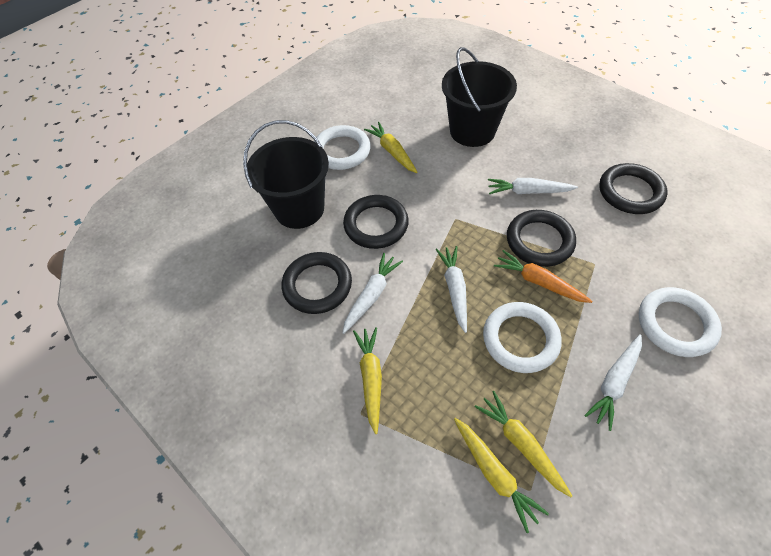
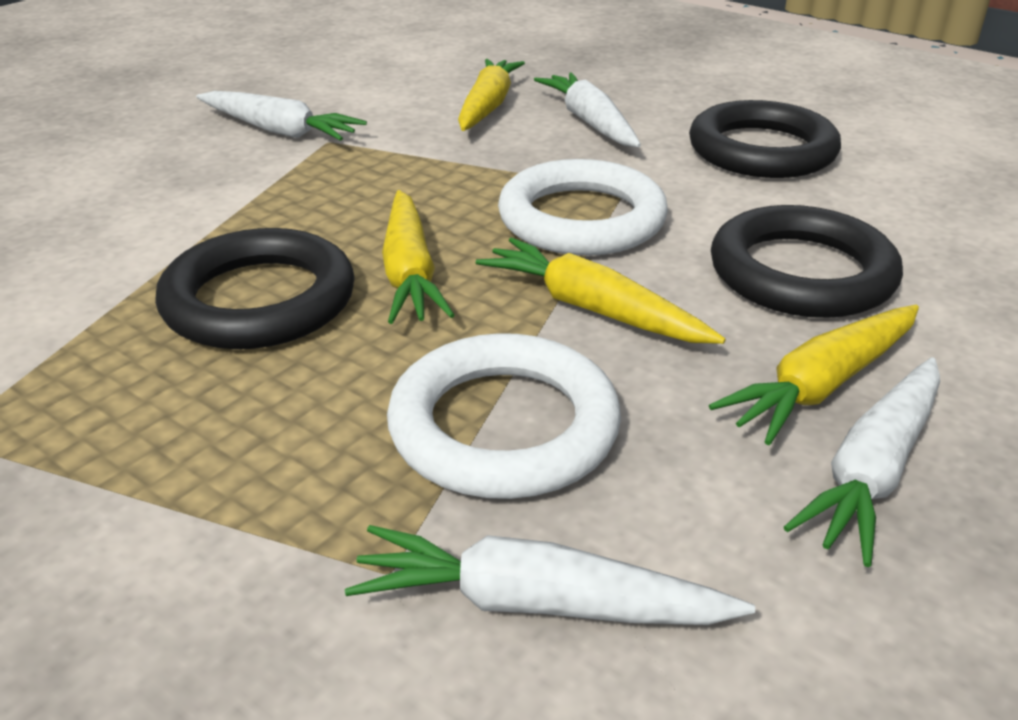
black bucket: 2 -> 0
black ring: 4 -> 3
orange carrot: 1 -> 0
white ring: 3 -> 2

